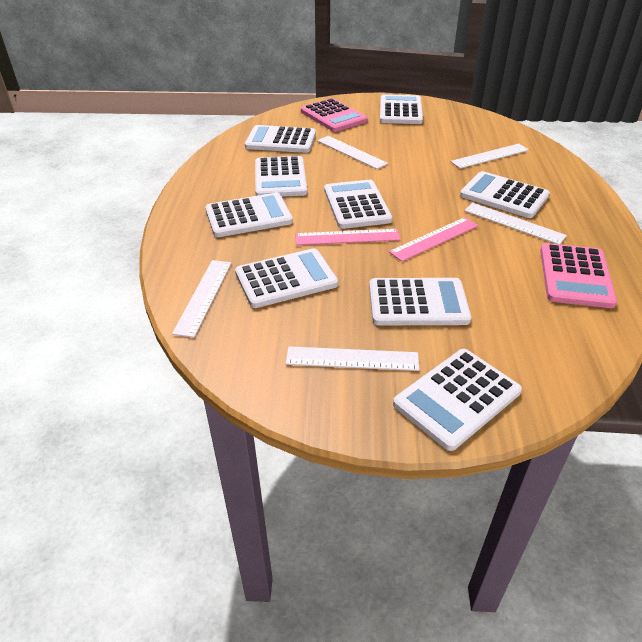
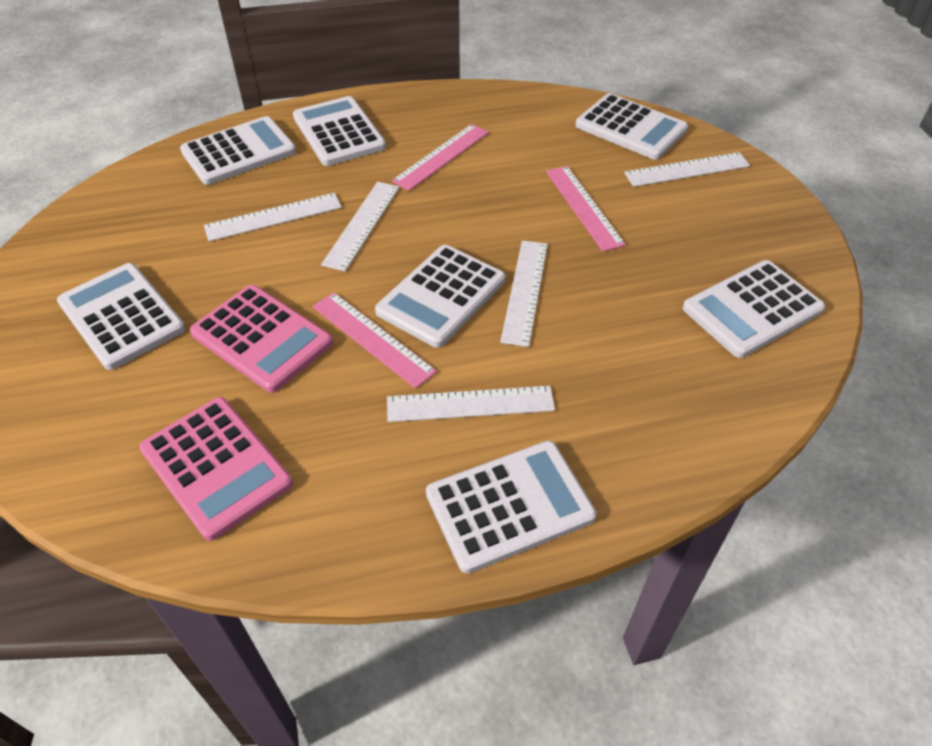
pink ruler: 2 -> 3
white calculator: 9 -> 7

